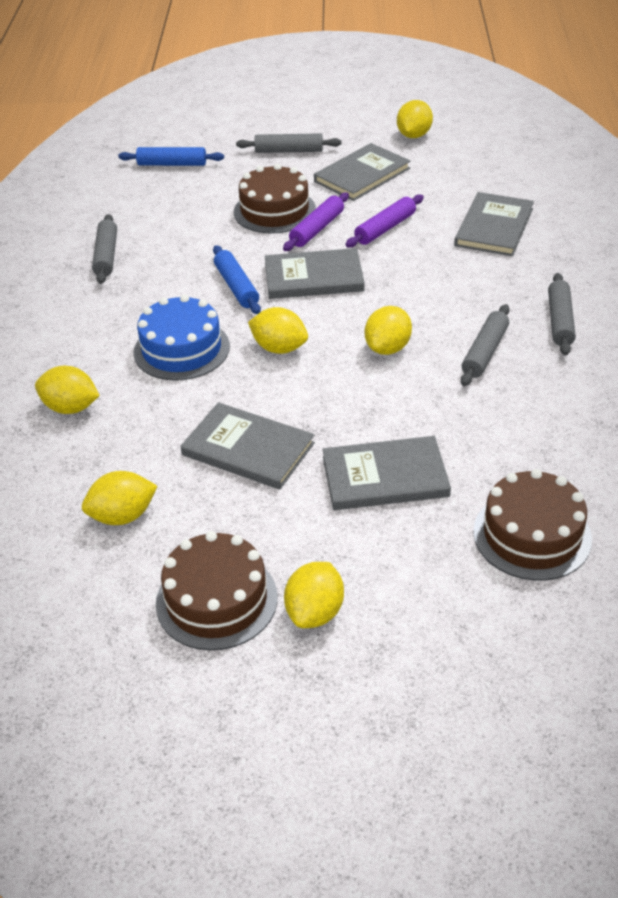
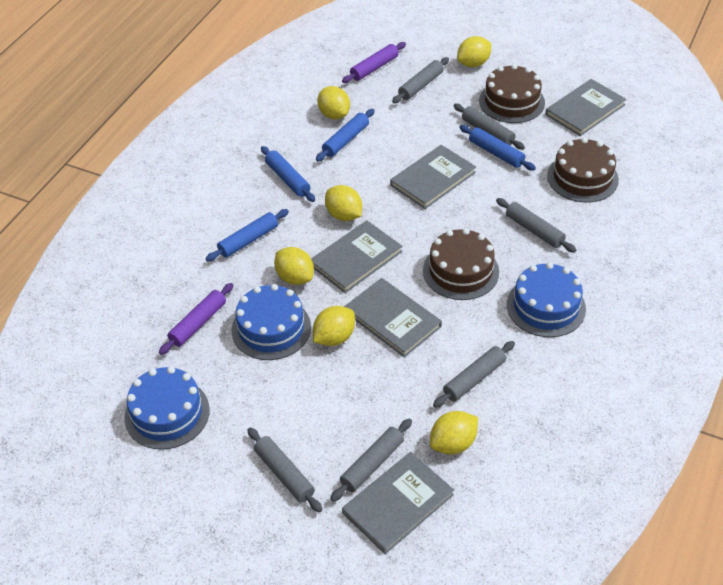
blue cake: 1 -> 3
blue rolling pin: 2 -> 4
grey rolling pin: 4 -> 6

